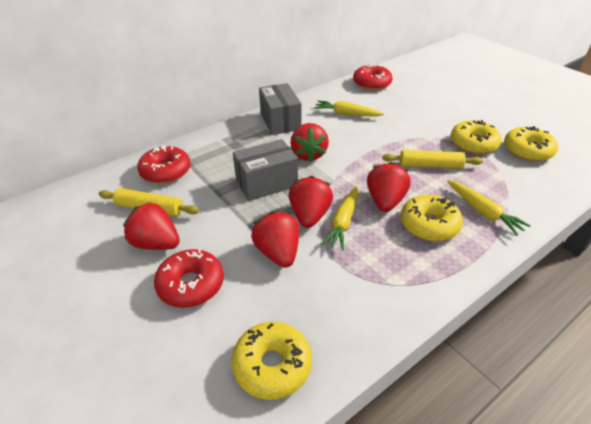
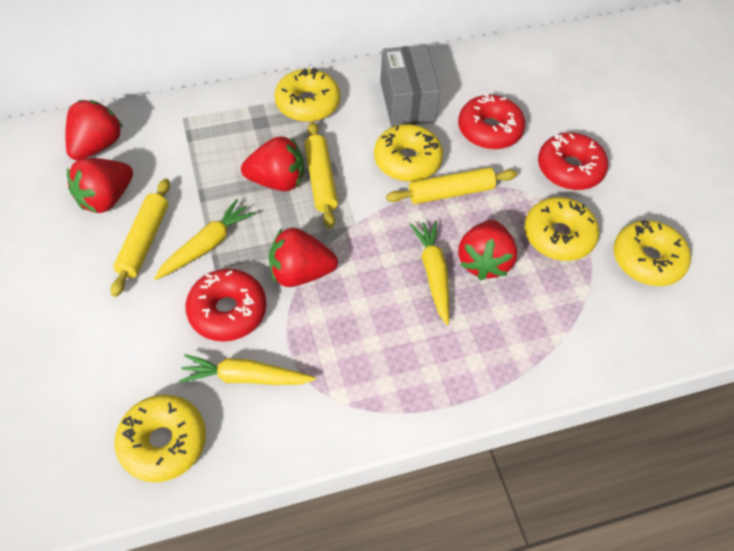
grey box: 2 -> 1
yellow donut: 4 -> 5
yellow rolling pin: 2 -> 3

